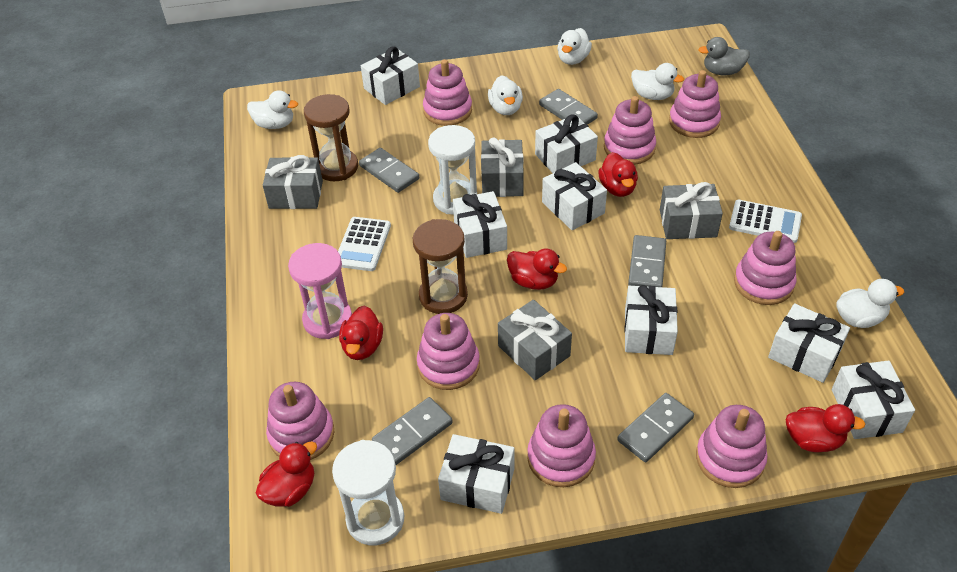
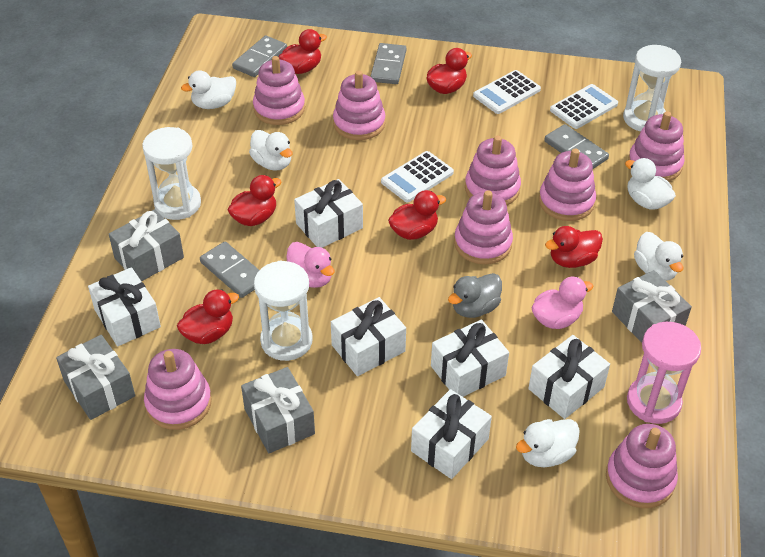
brown hourglass: 2 -> 0
grey domino: 5 -> 4
pink duck: 0 -> 2
red duck: 5 -> 6
white calculator: 2 -> 3
white gift: 8 -> 6
white hourglass: 2 -> 3

